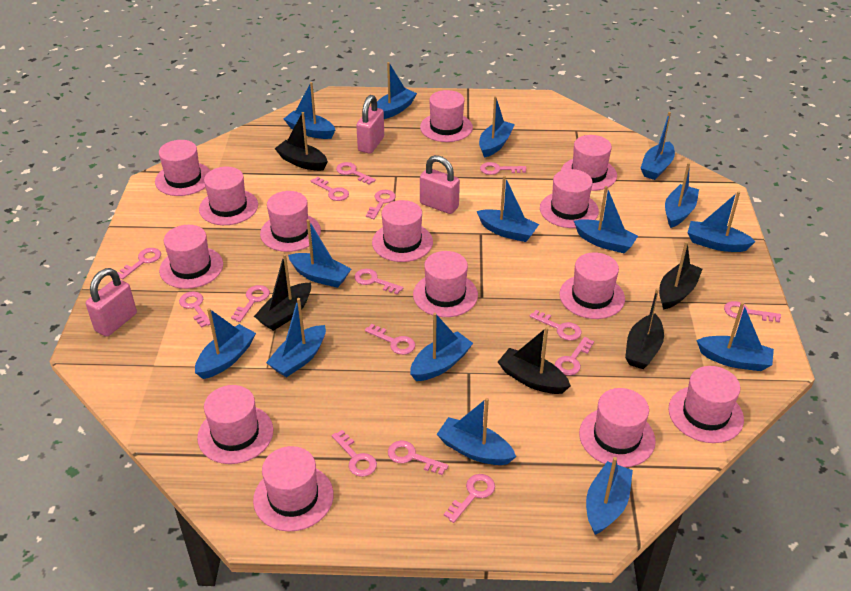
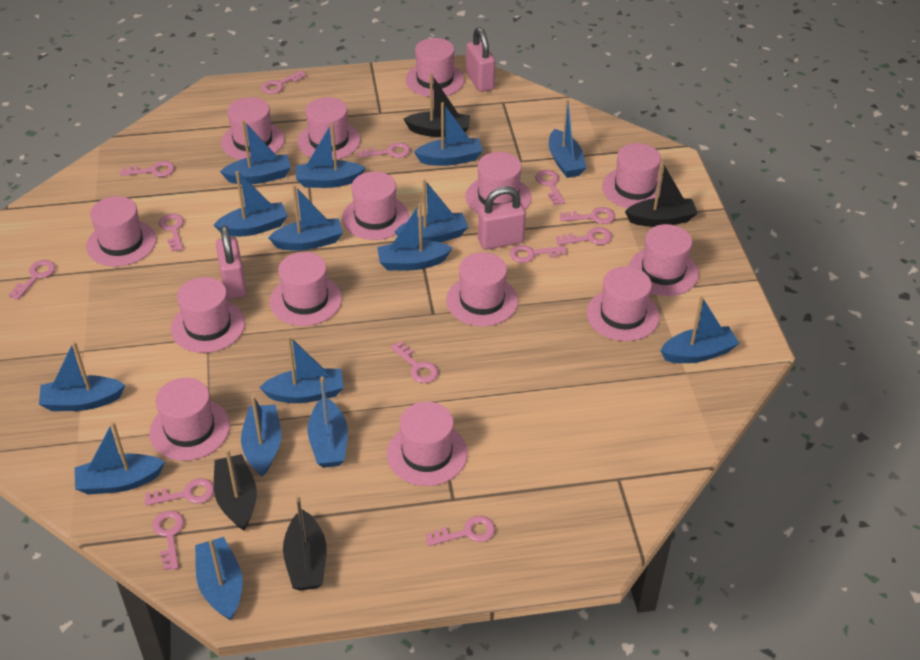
black boat: 5 -> 4
pink key: 15 -> 13

